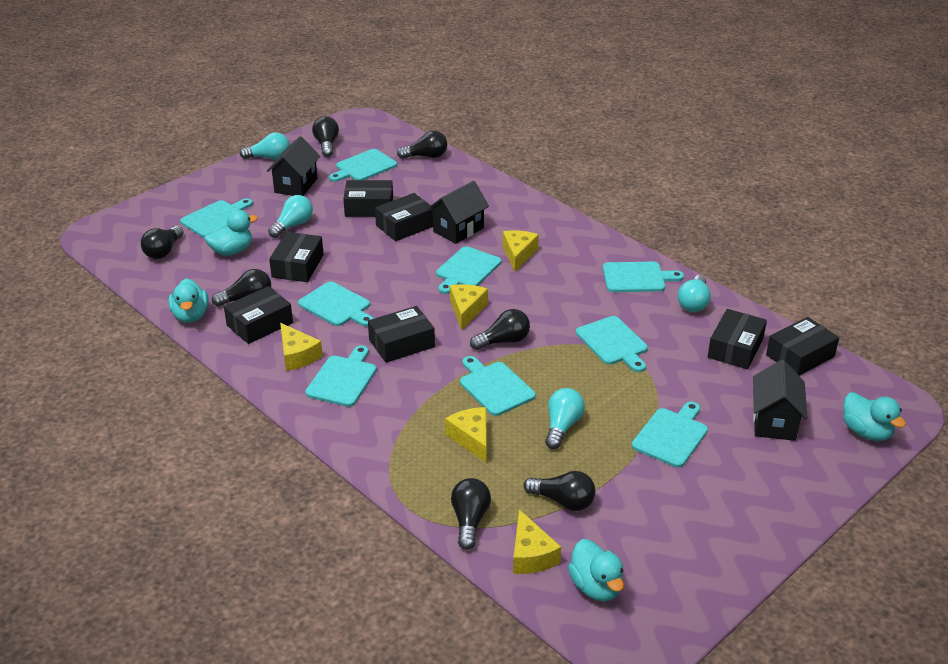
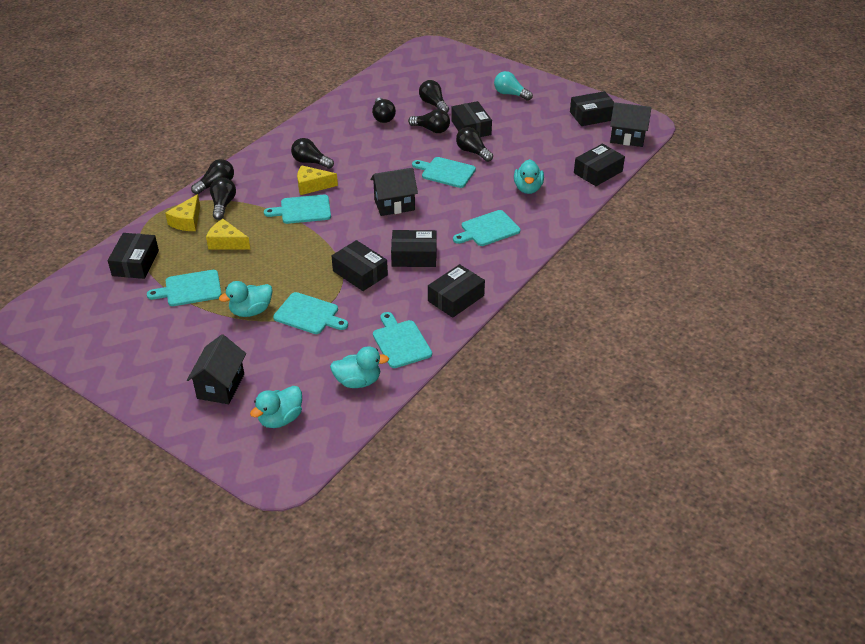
turquoise cutting board: 9 -> 6
turquoise light bulb: 4 -> 1
yellow cheese: 5 -> 3

